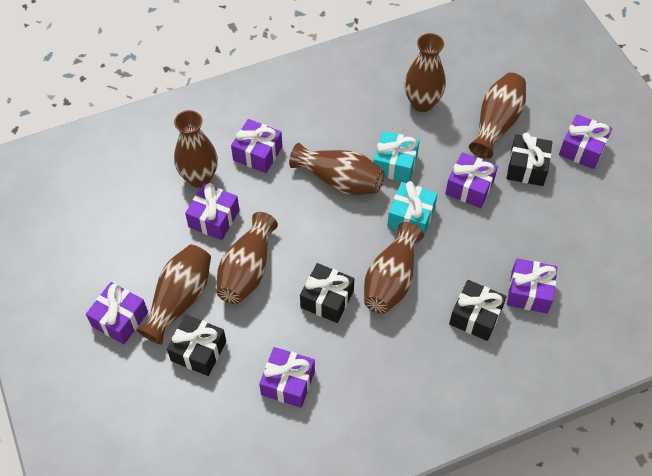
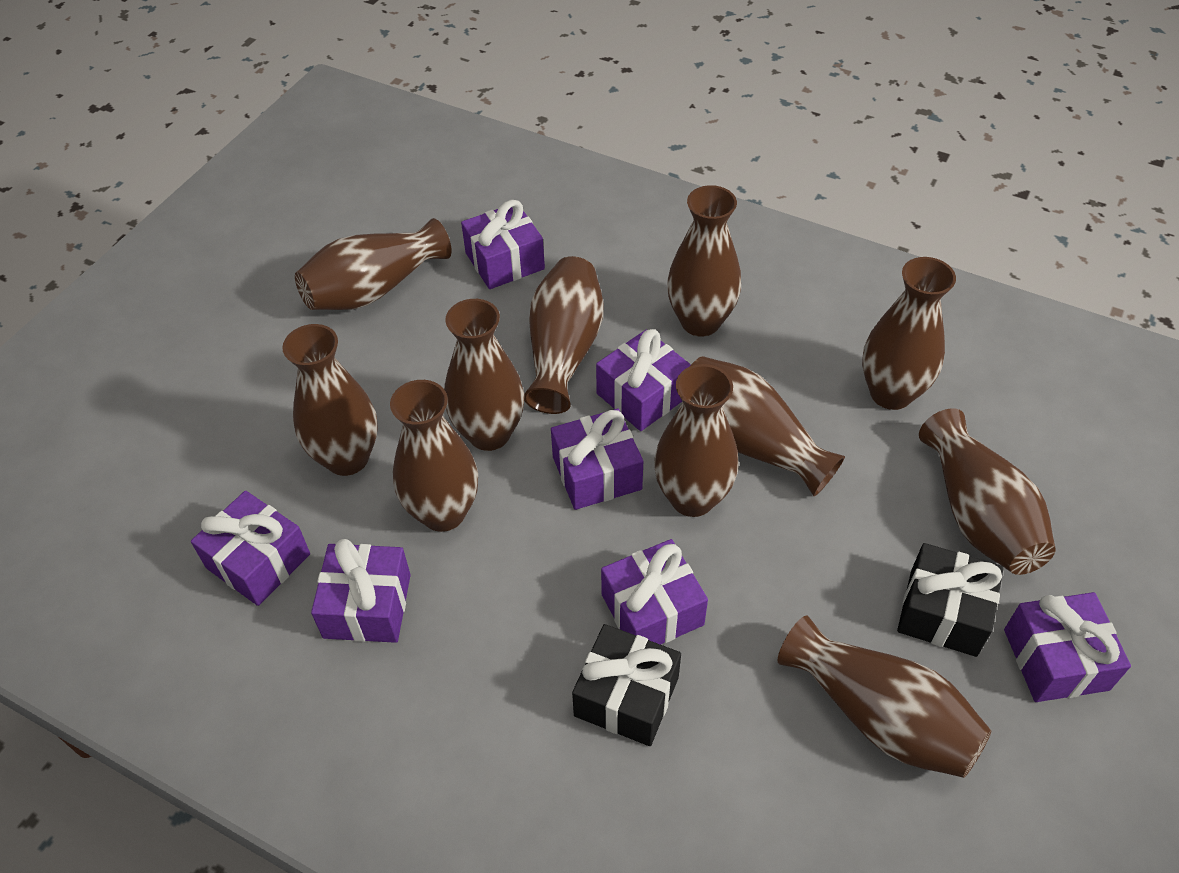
black gift: 4 -> 2
brown vase: 7 -> 11
turquoise gift: 2 -> 0

